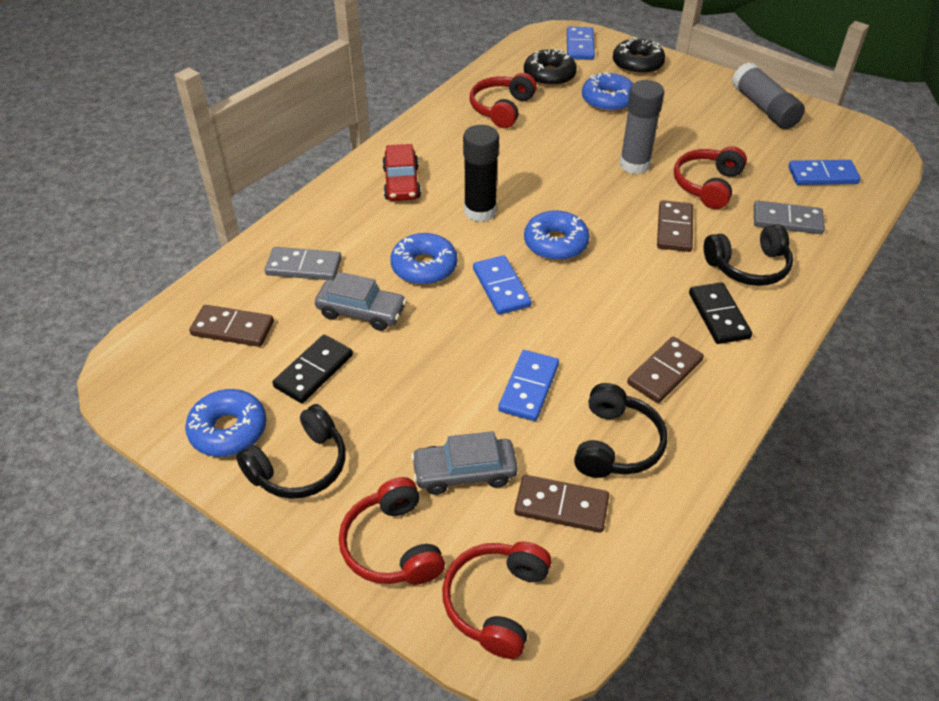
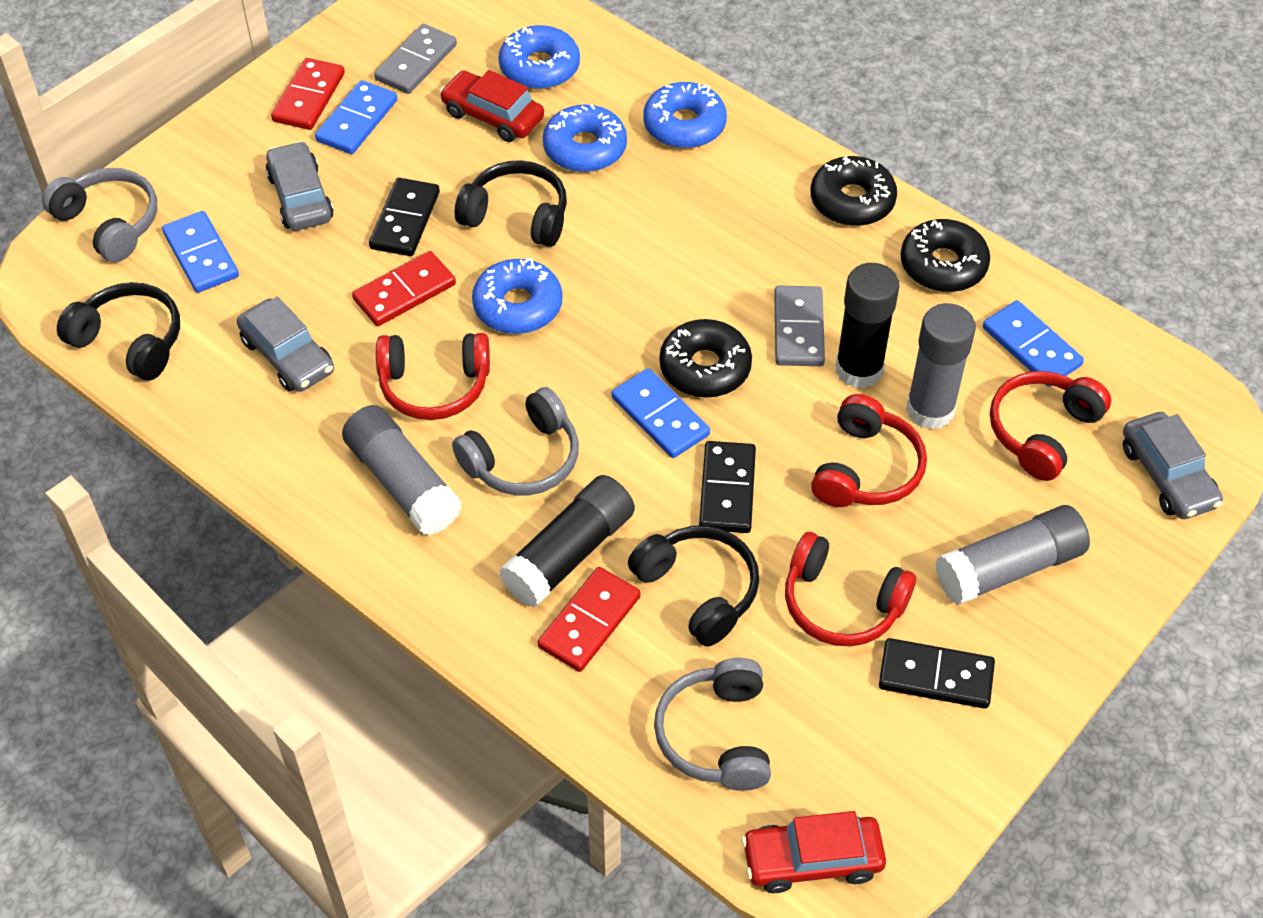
black domino: 2 -> 3
black donut: 2 -> 3
black glue stick: 1 -> 2
brown domino: 4 -> 0
grey car: 2 -> 3
grey glue stick: 2 -> 3
grey headphones: 0 -> 3
red car: 1 -> 2
red domino: 0 -> 3

